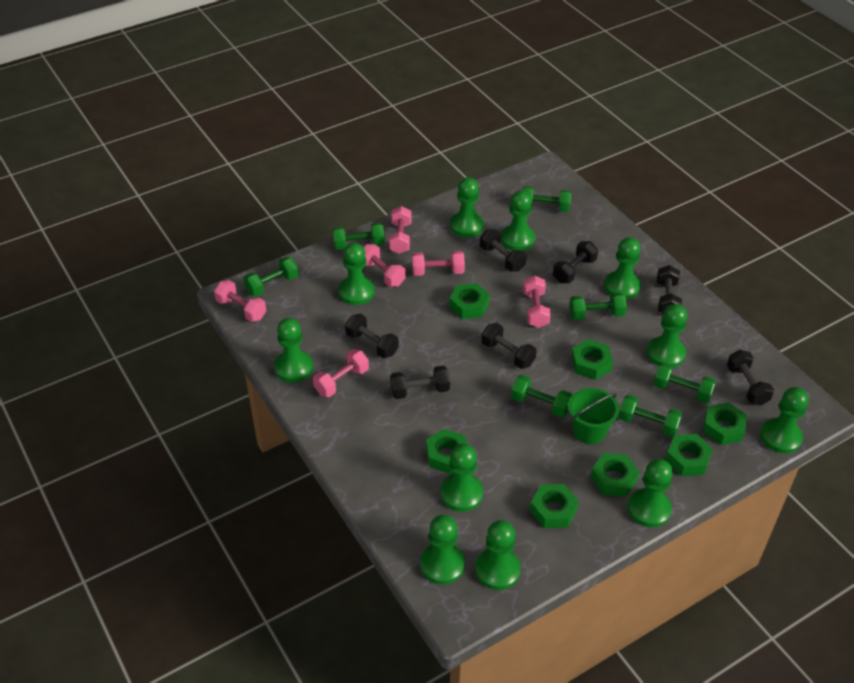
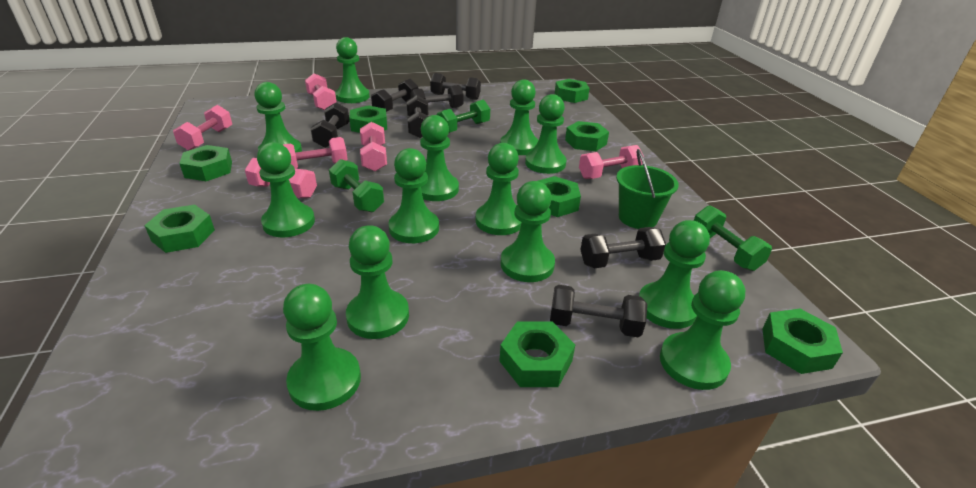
green dumbbell: 7 -> 3
green nut: 7 -> 8
green pawn: 11 -> 13

